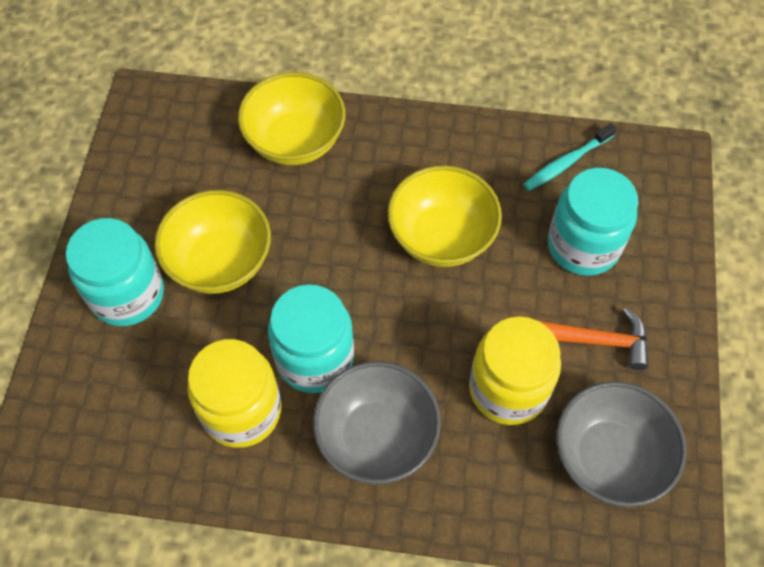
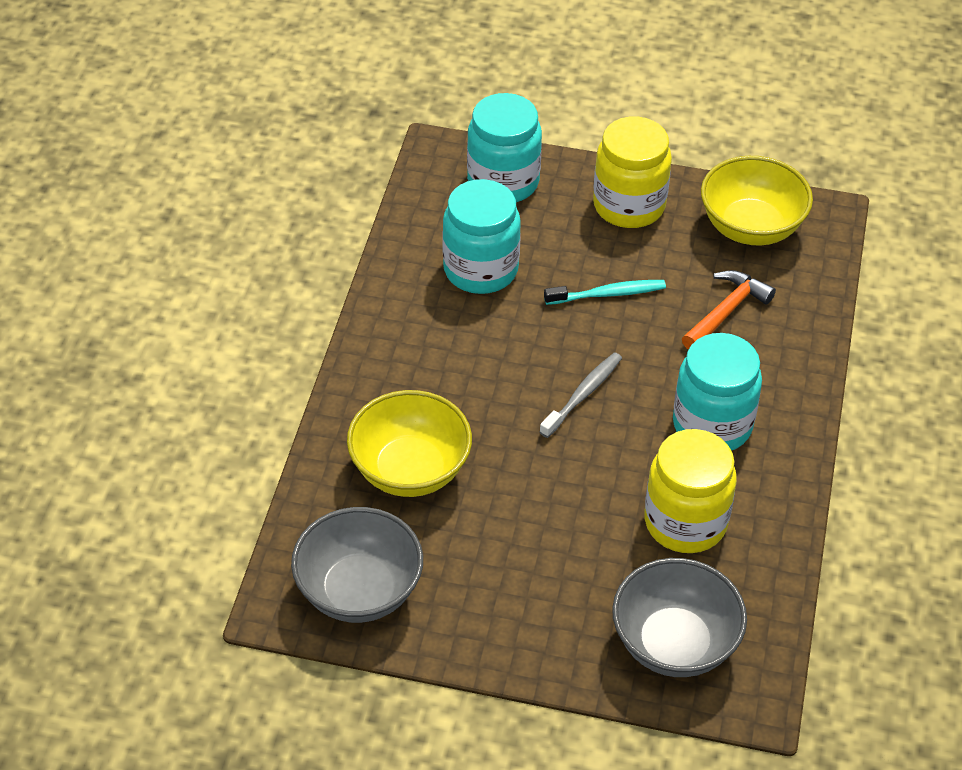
grey toothbrush: 0 -> 1
yellow bowl: 3 -> 2

